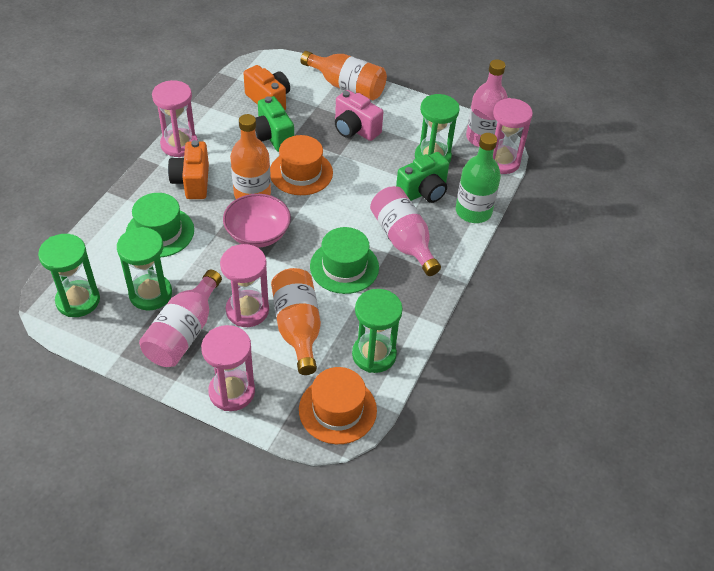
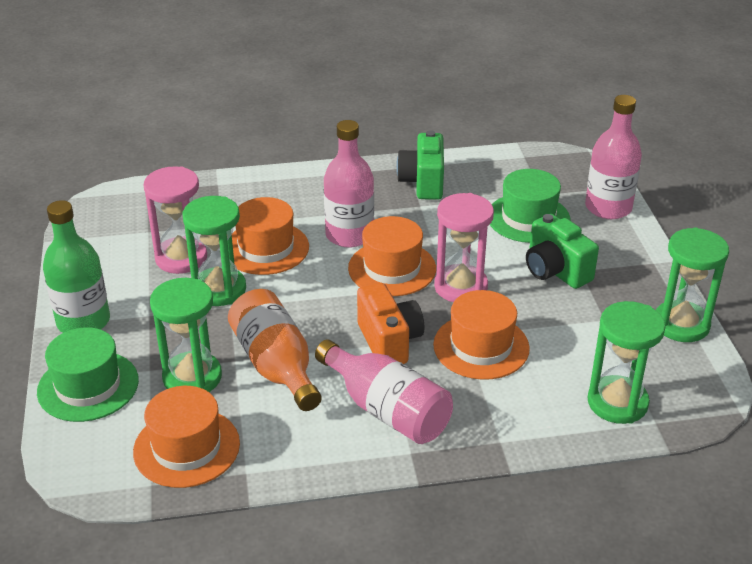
orange bottle: 3 -> 1
orange camera: 2 -> 1
orange hat: 2 -> 4
pink bowl: 1 -> 0
pink camera: 1 -> 0
pink hourglass: 4 -> 2

